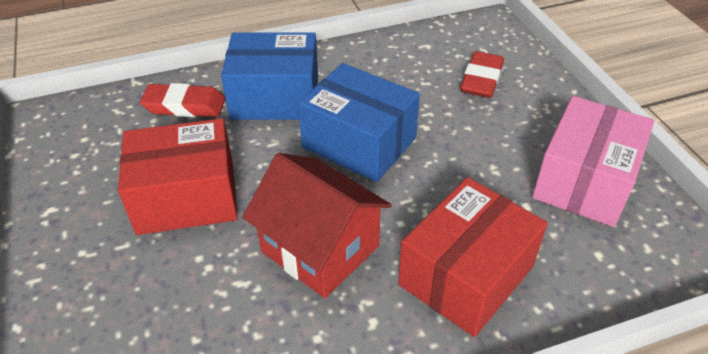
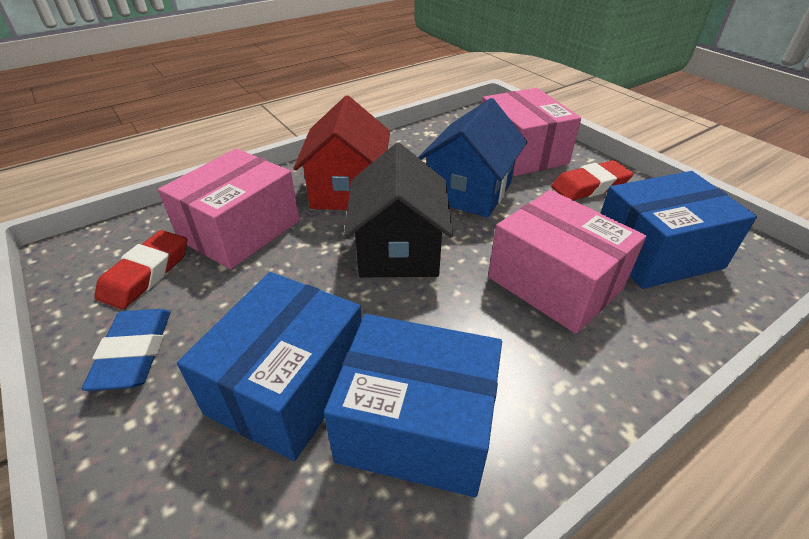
black house: 0 -> 1
blue box: 2 -> 3
blue eraser: 0 -> 1
blue house: 0 -> 1
pink box: 1 -> 3
red box: 2 -> 0

